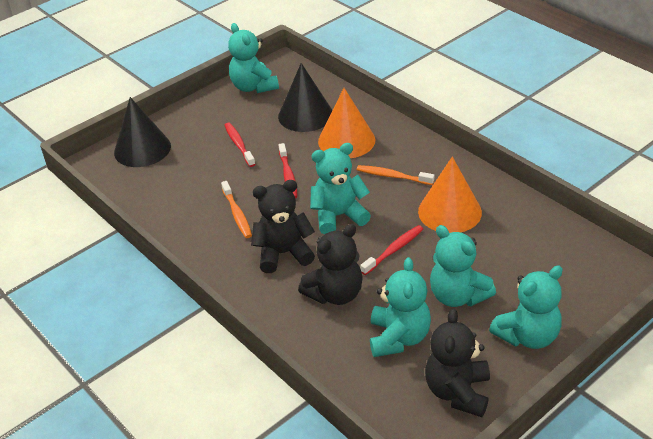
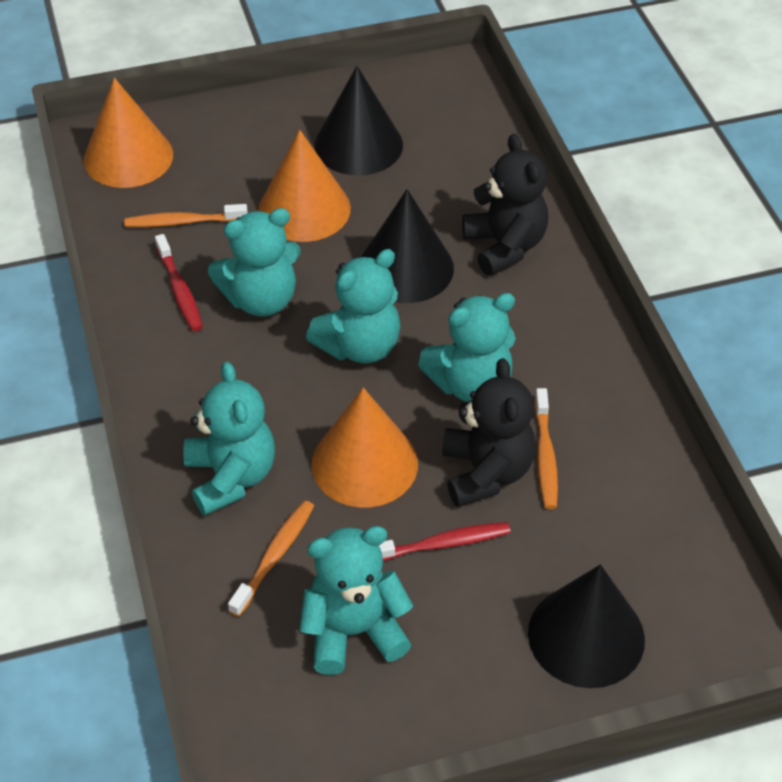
black cone: 2 -> 3
black teddy bear: 3 -> 2
orange cone: 2 -> 3
orange toothbrush: 2 -> 3
red toothbrush: 3 -> 2

